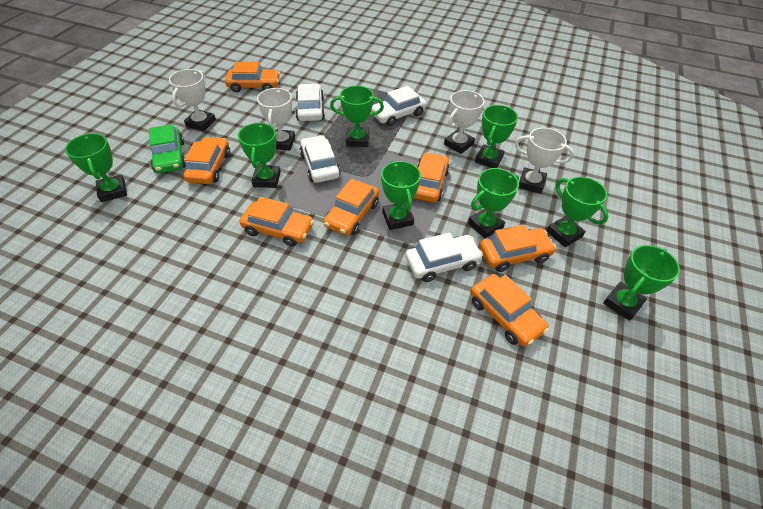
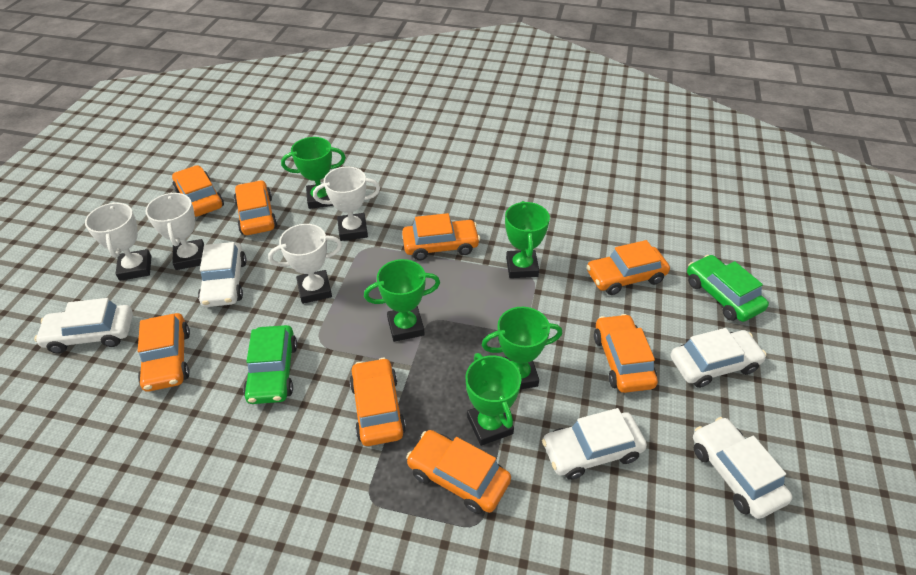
green car: 1 -> 2
green trophy: 8 -> 5
orange car: 7 -> 8
white car: 4 -> 5

